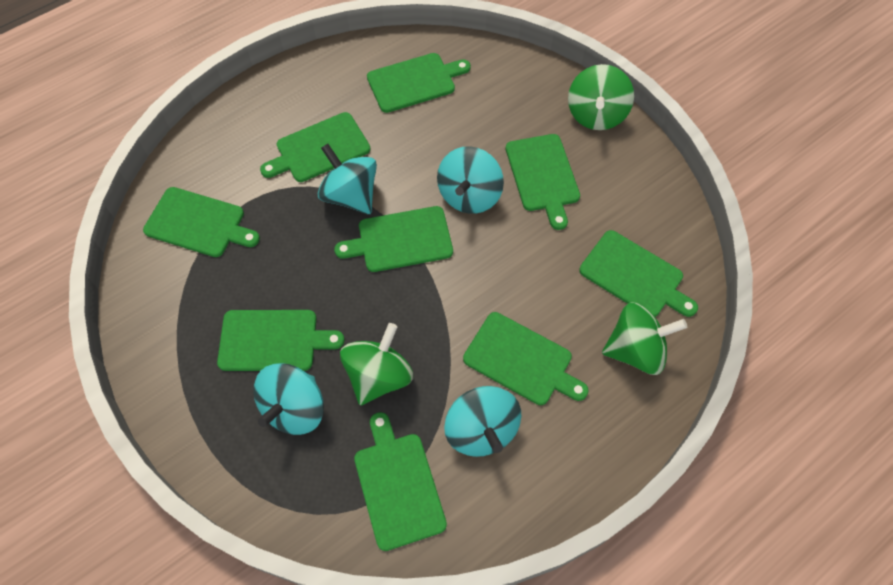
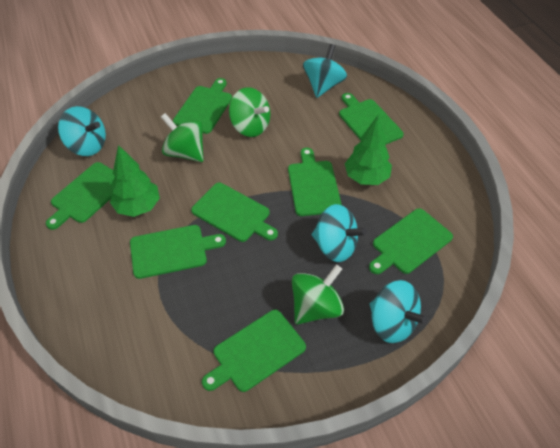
green cutting board: 9 -> 8
green tree: 0 -> 2

